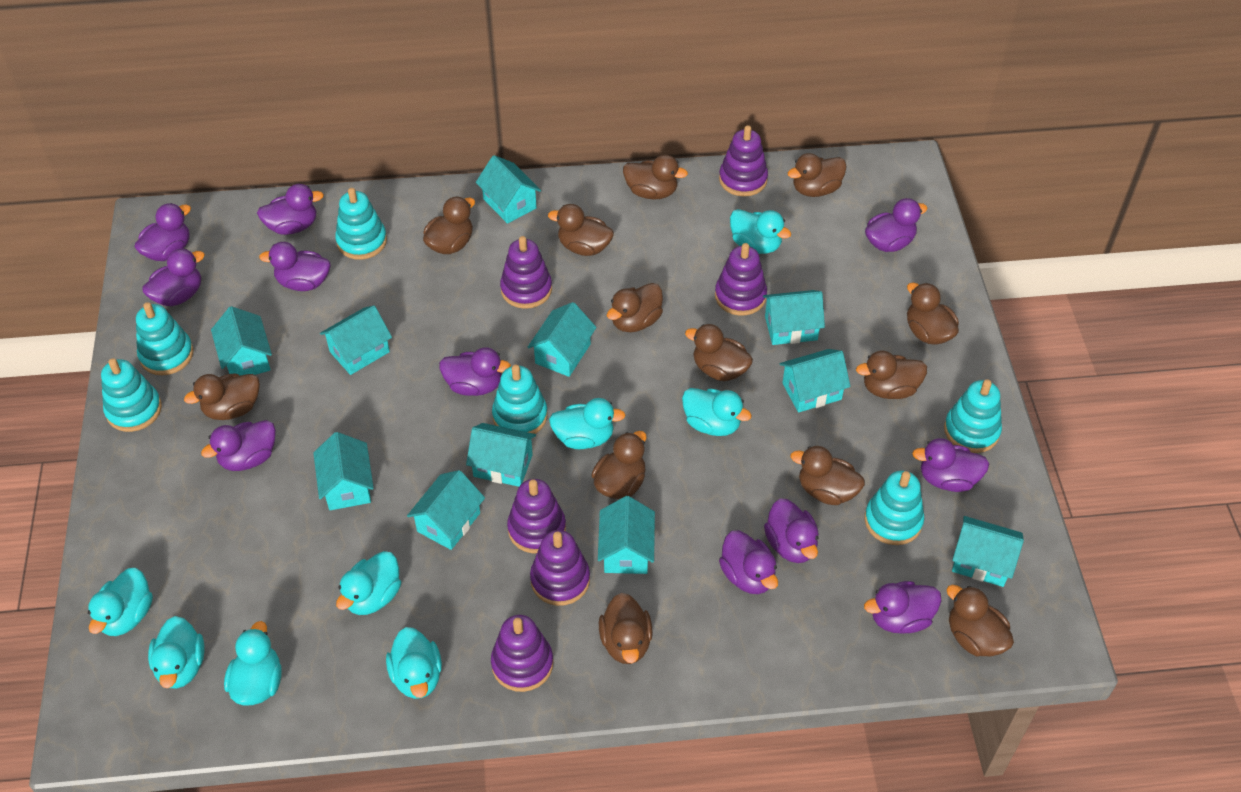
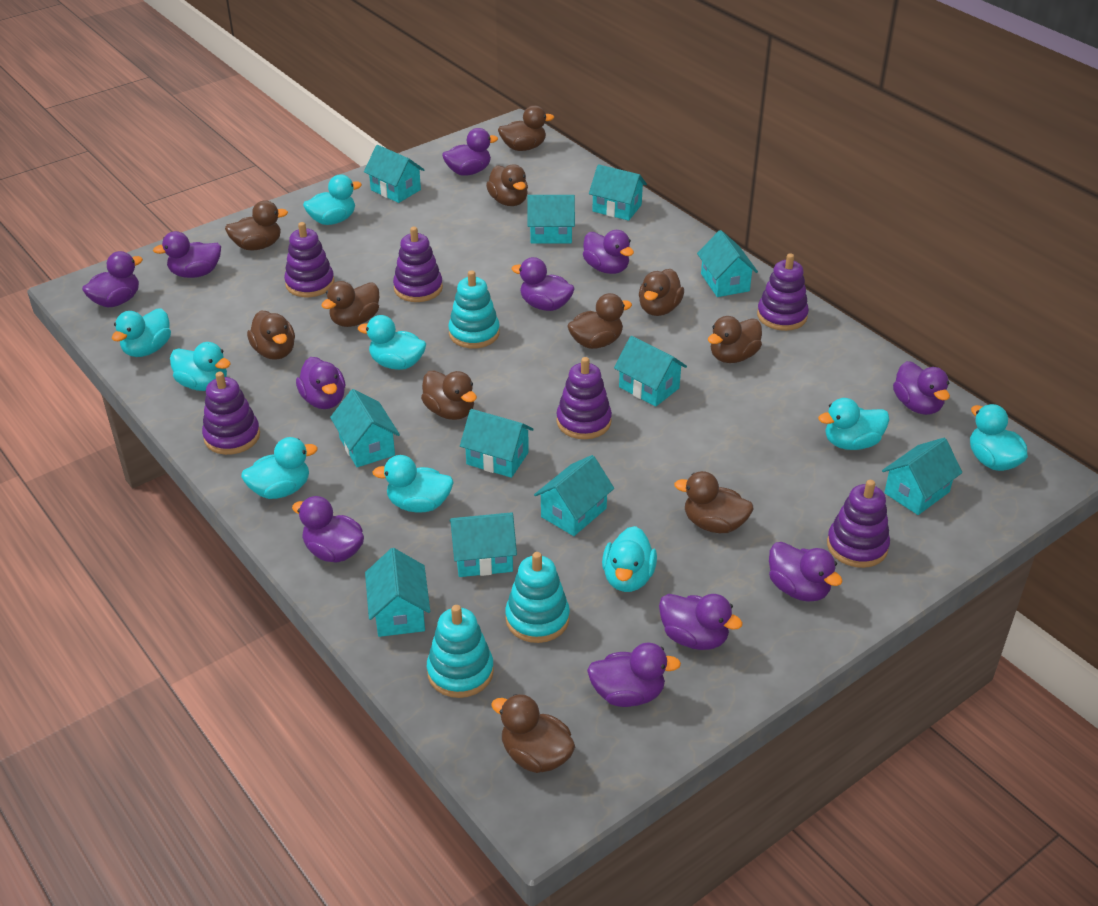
brown duck: 13 -> 11
turquoise duck: 8 -> 9
turquoise stacking toy: 6 -> 3

